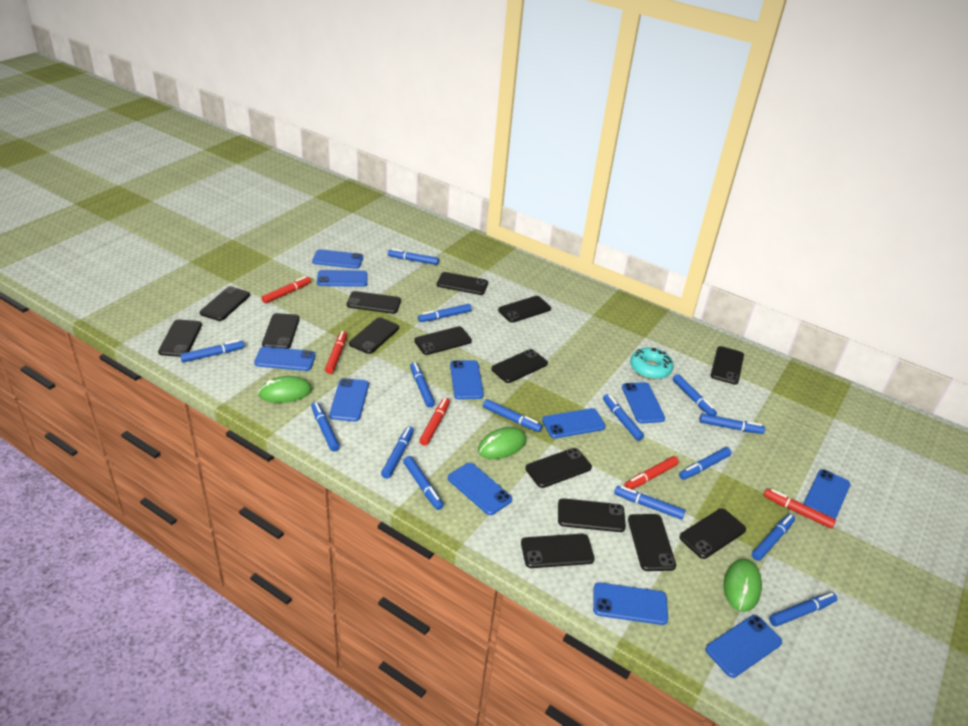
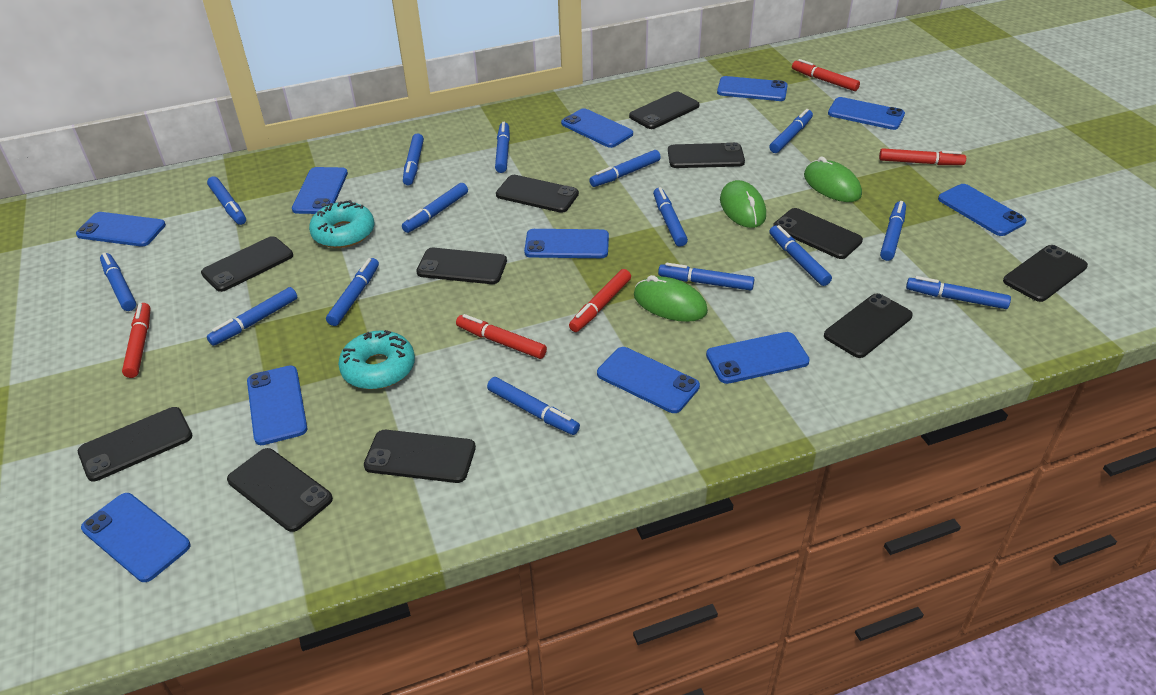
black phone: 15 -> 11
turquoise donut: 1 -> 2

